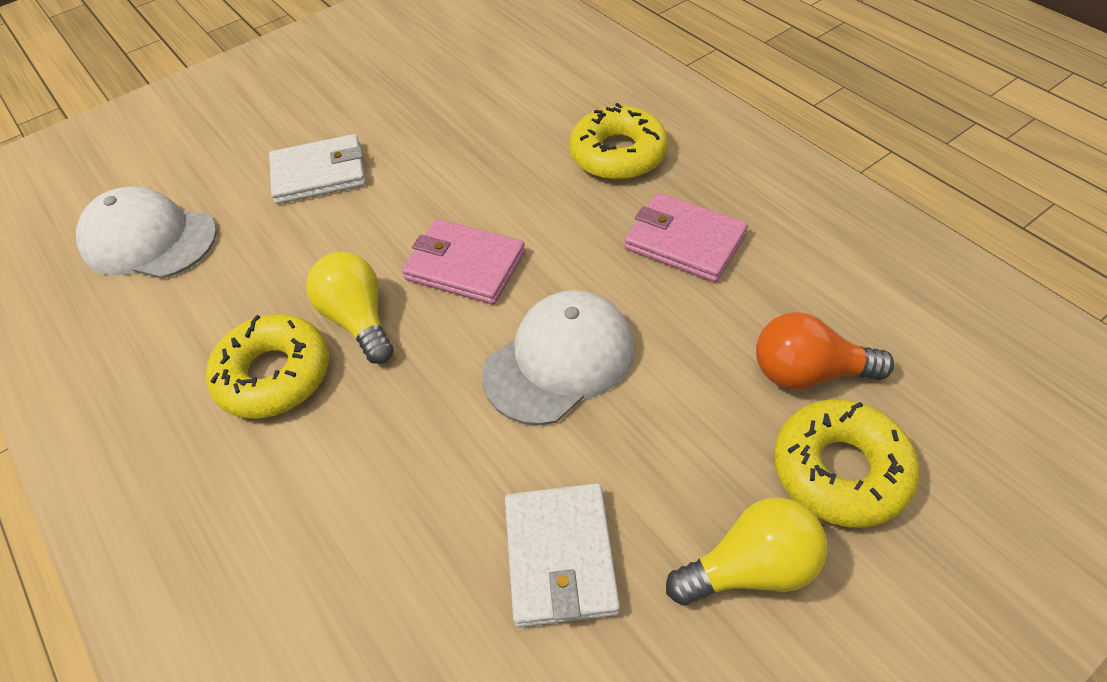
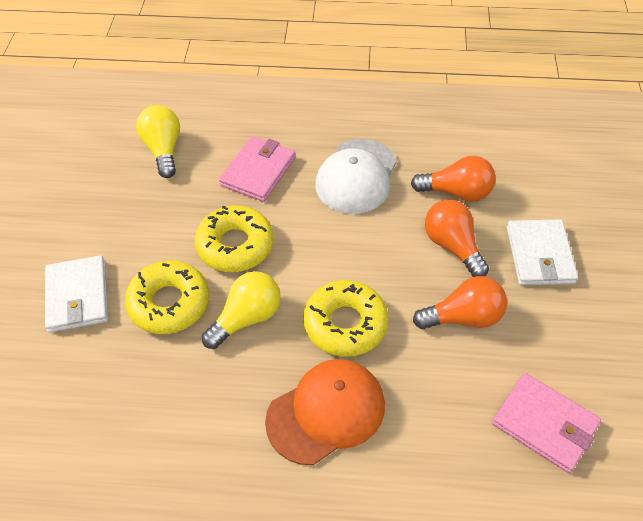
orange cap: 0 -> 1
orange light bulb: 1 -> 3
white cap: 2 -> 1

